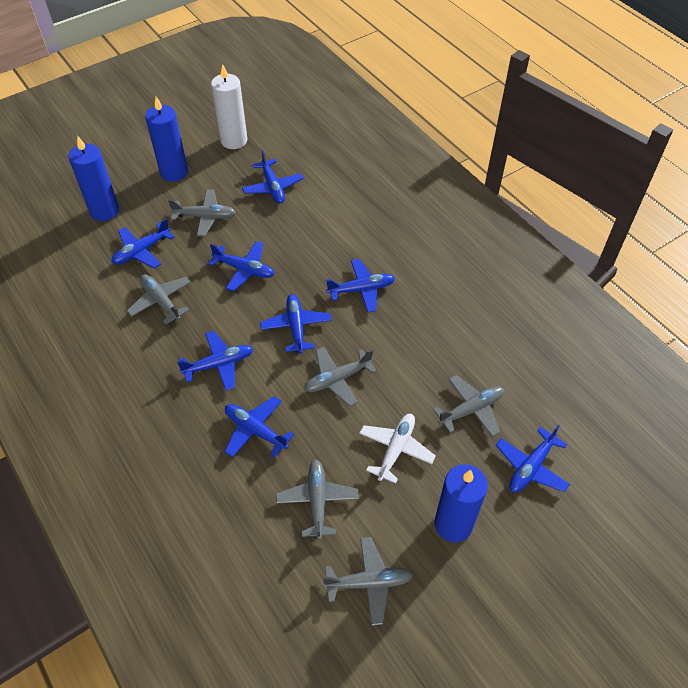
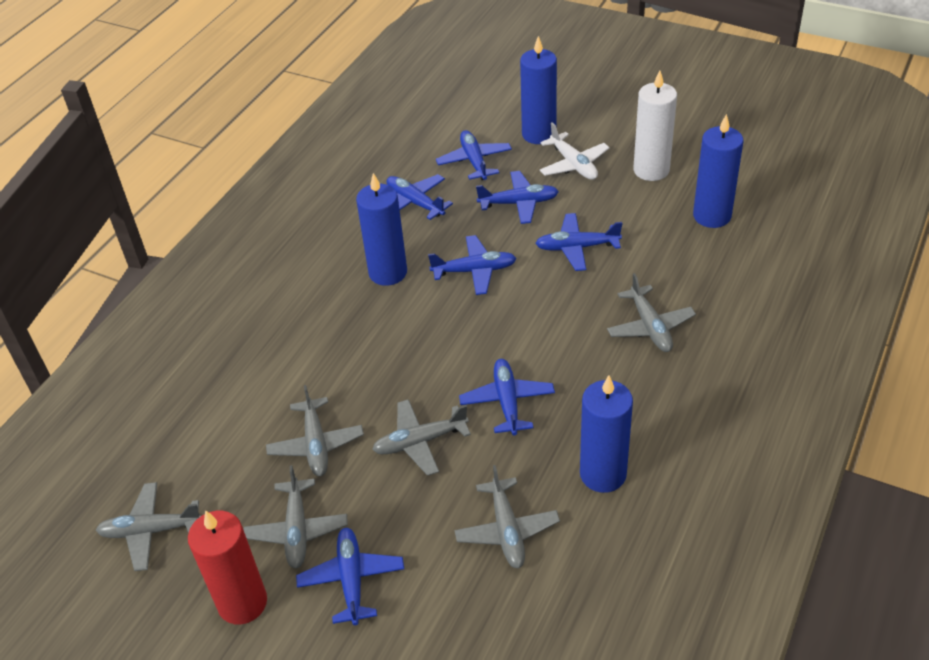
blue candle: 3 -> 4
blue plane: 8 -> 7
red candle: 0 -> 1

